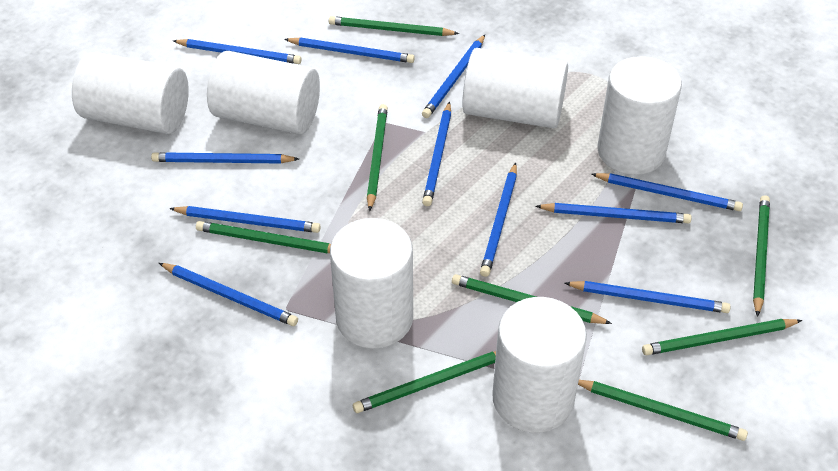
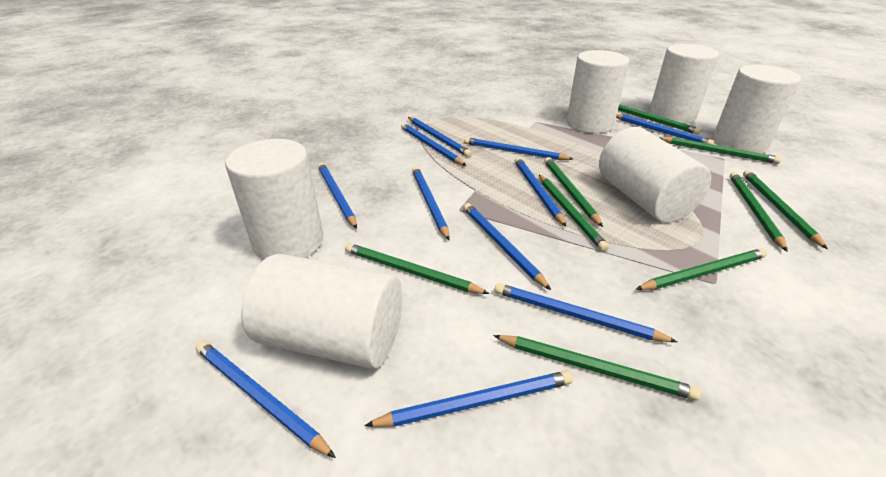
green pencil: 8 -> 9

